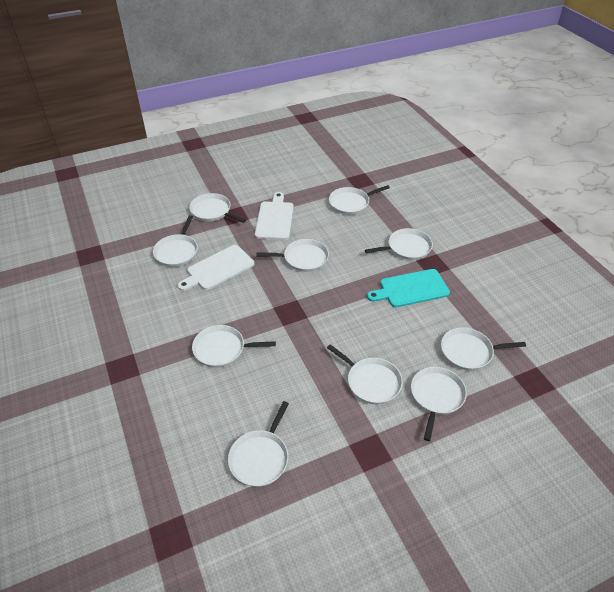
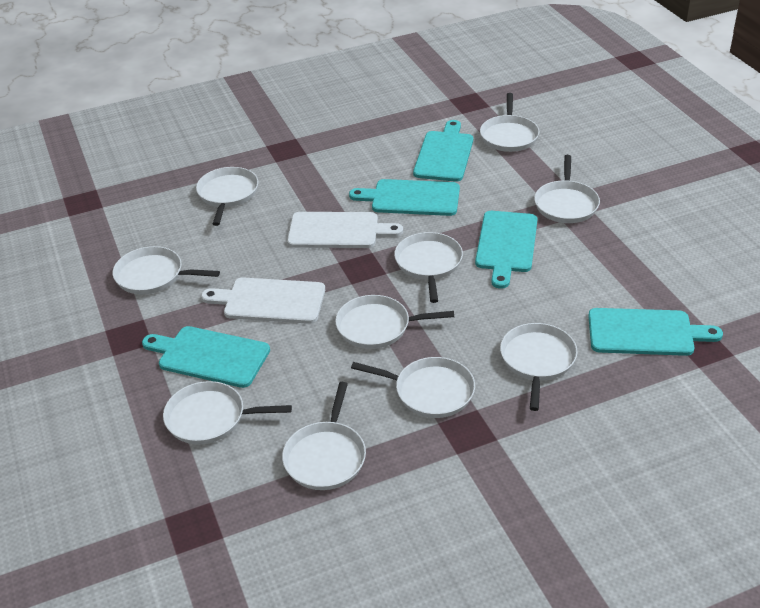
turquoise cutting board: 1 -> 5

